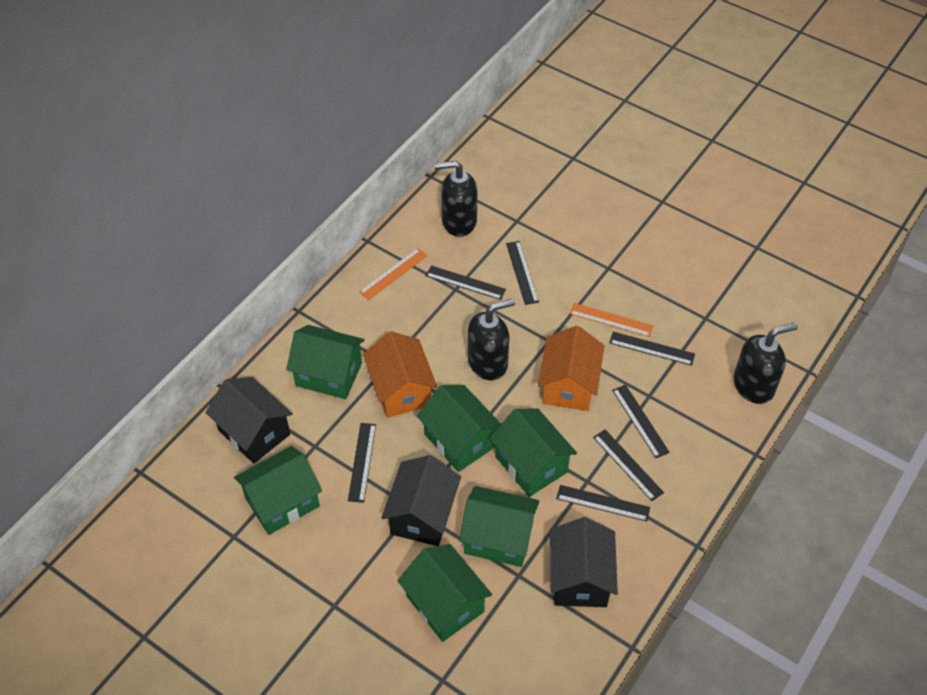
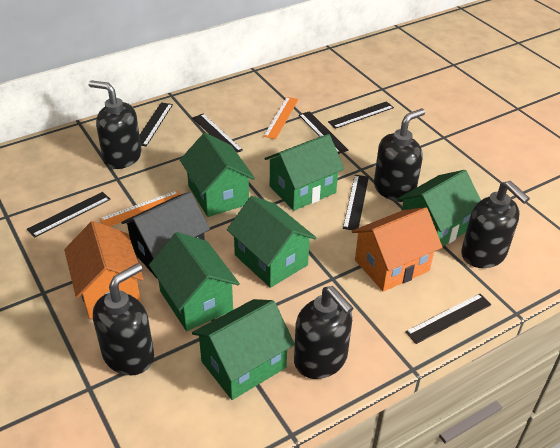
black house: 3 -> 1
black soap dispenser: 3 -> 5

